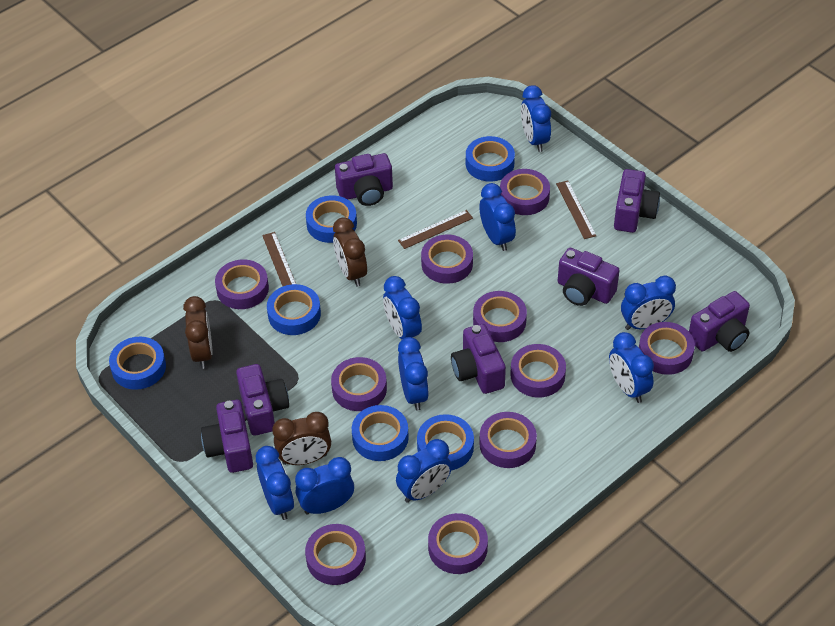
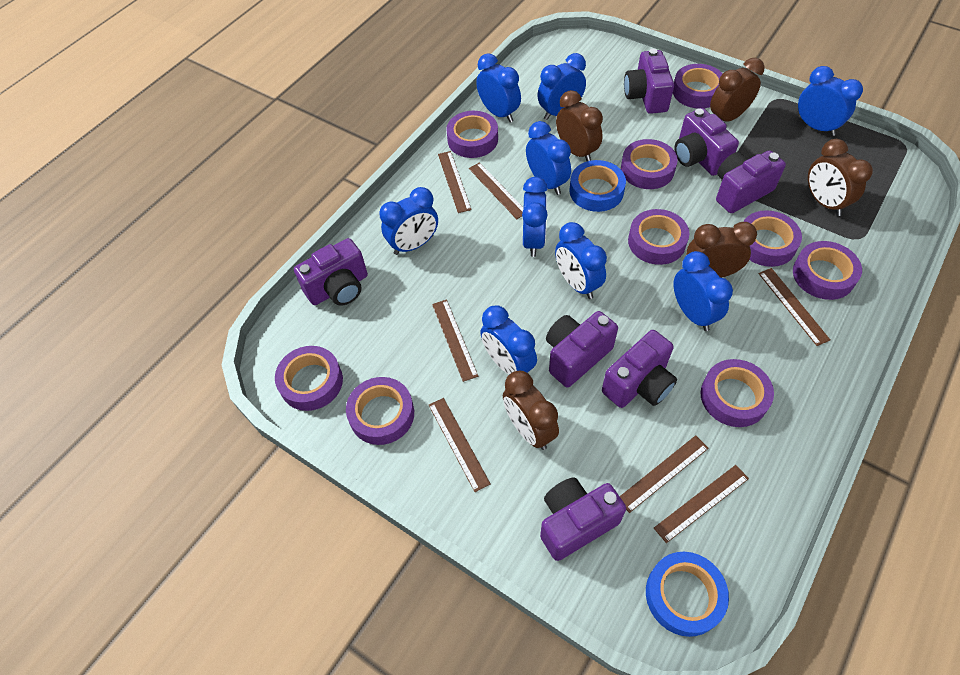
blue tape: 6 -> 2
brown clock: 3 -> 5
brown ruler: 3 -> 7
purple tape: 10 -> 9

